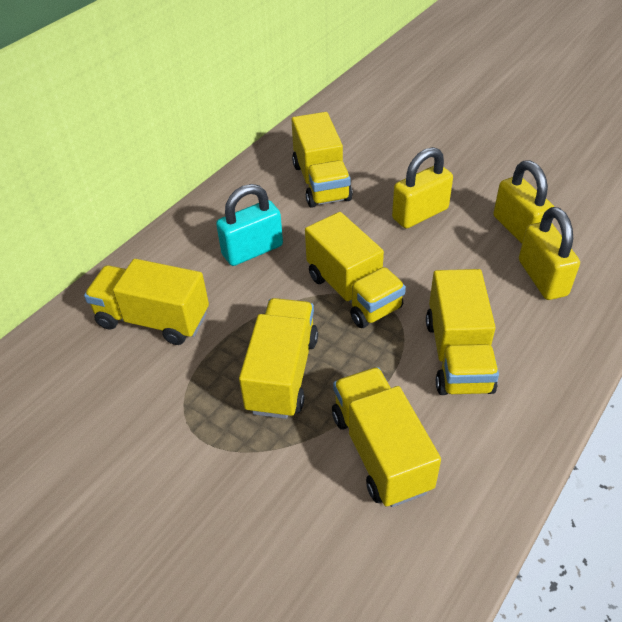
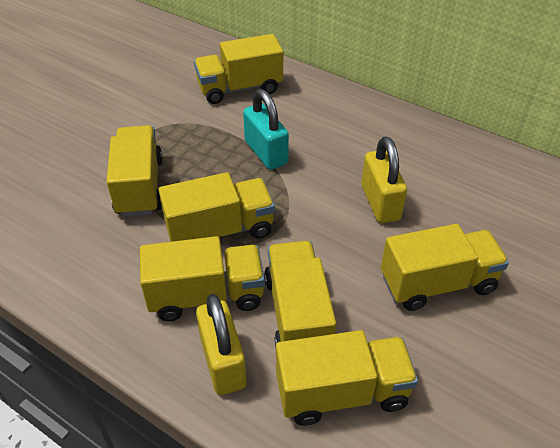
yellow padlock: 3 -> 2
yellow truck: 6 -> 7

